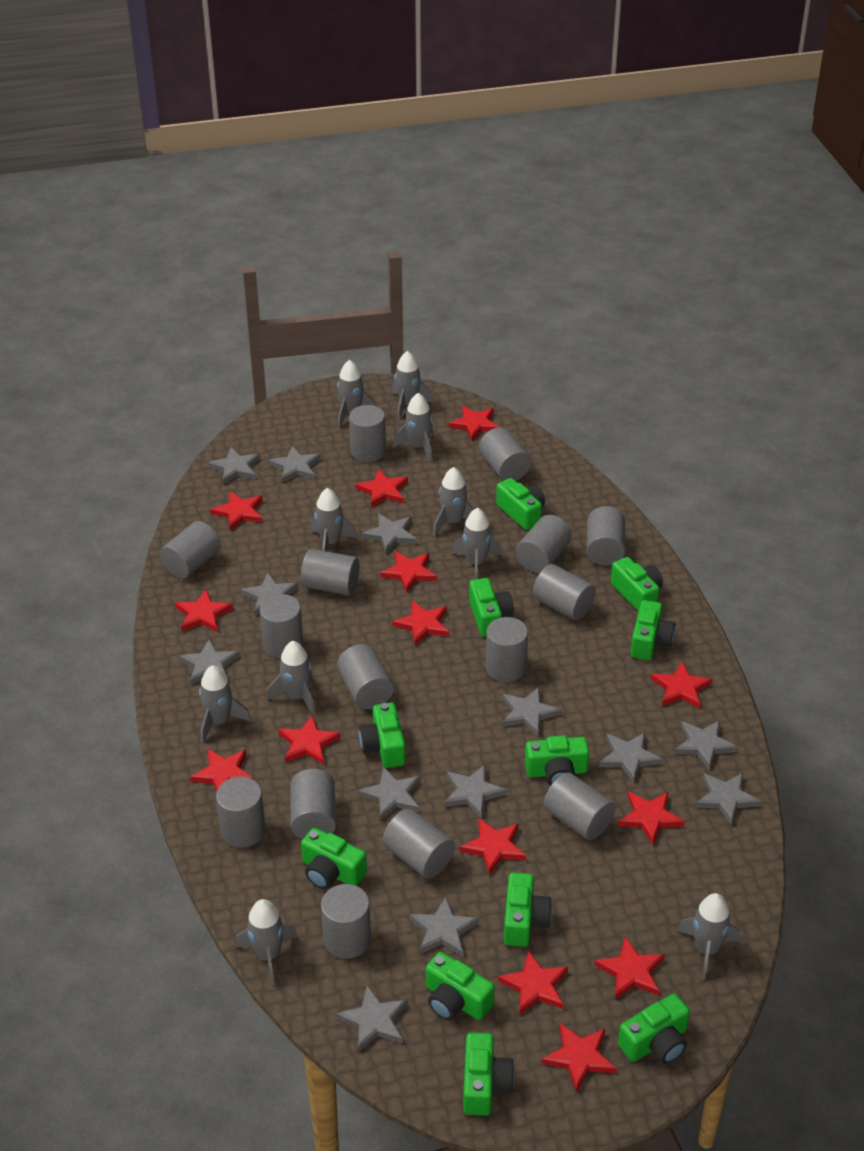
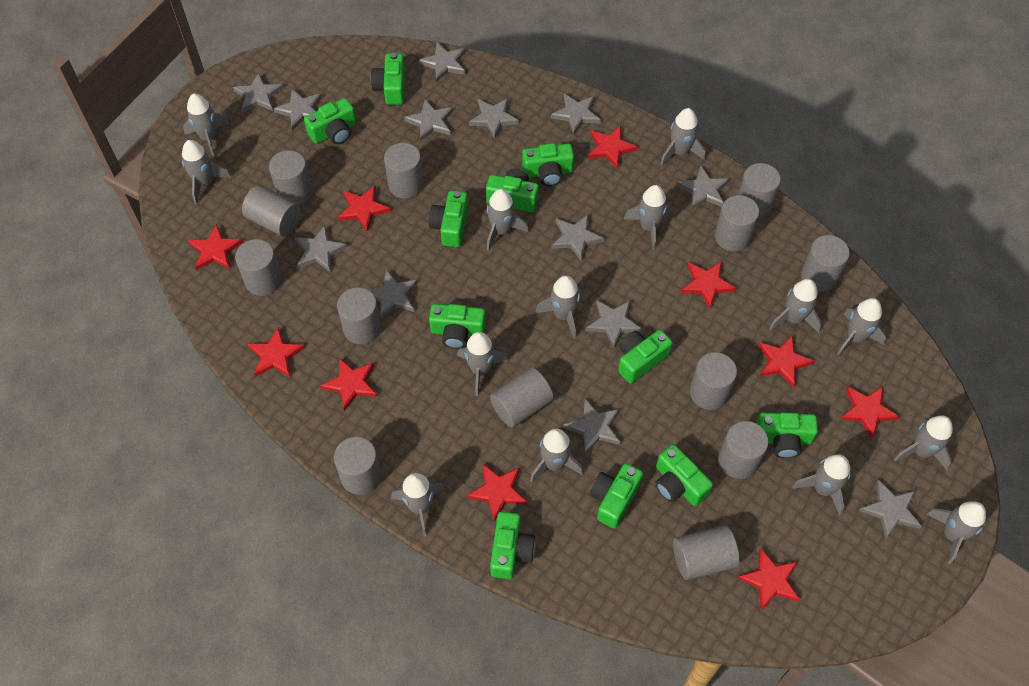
grey cylinder: 15 -> 13
grey rocket: 10 -> 14
red star: 14 -> 10

